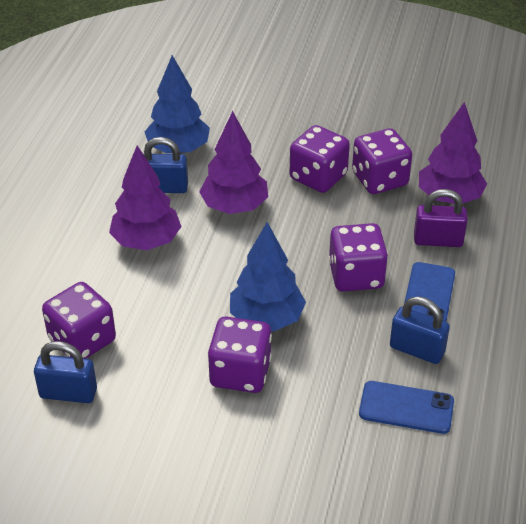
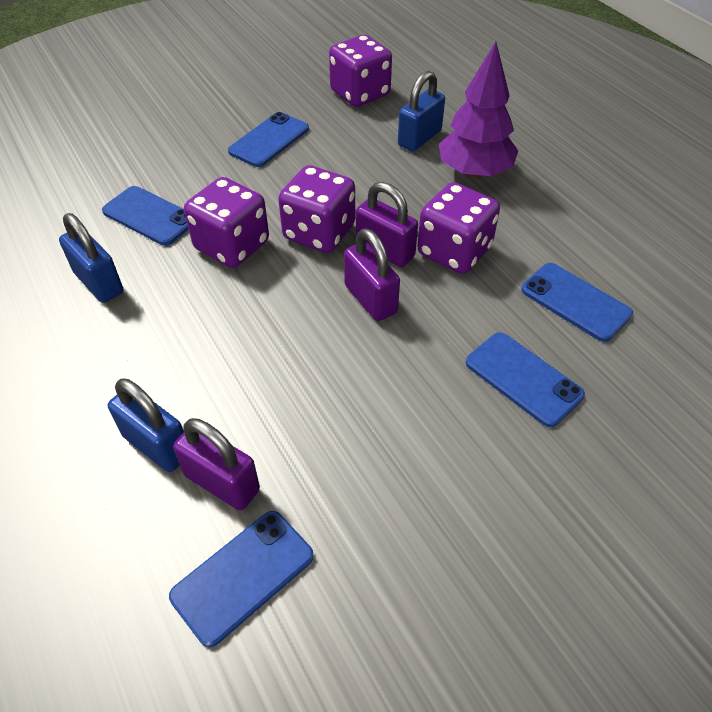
blue phone: 2 -> 5
blue tree: 2 -> 0
purple dice: 5 -> 4
purple padlock: 1 -> 3
purple tree: 3 -> 1

